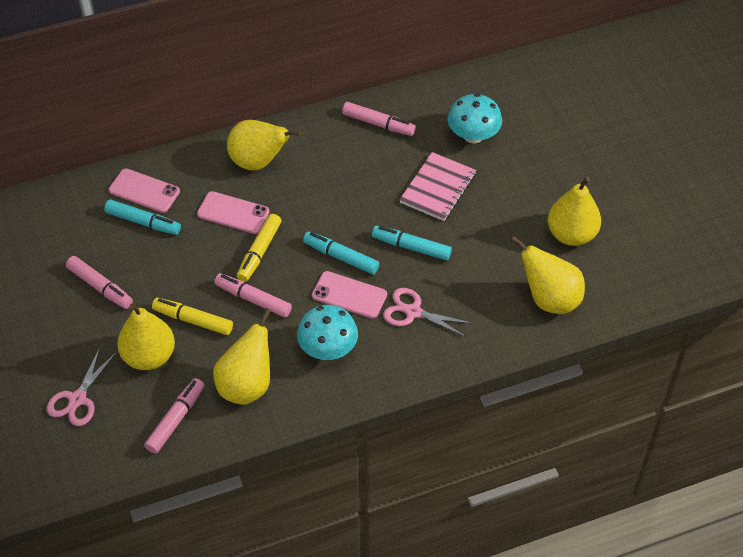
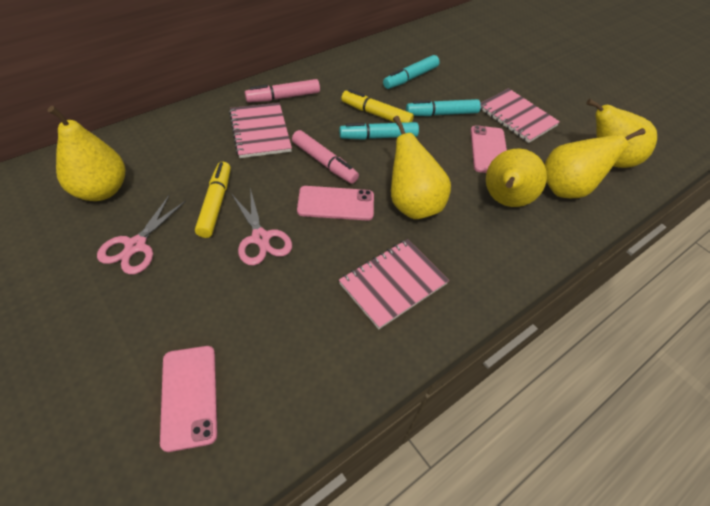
pink marker: 4 -> 2
pink notebook: 1 -> 3
turquoise mushroom: 2 -> 0

